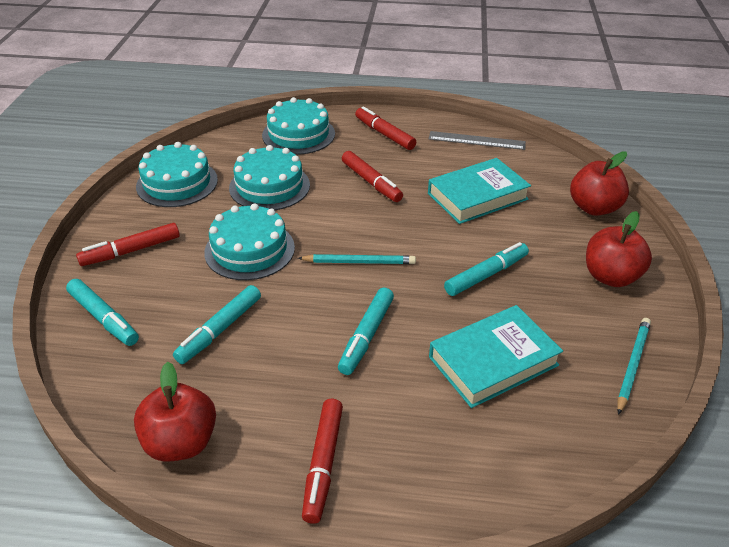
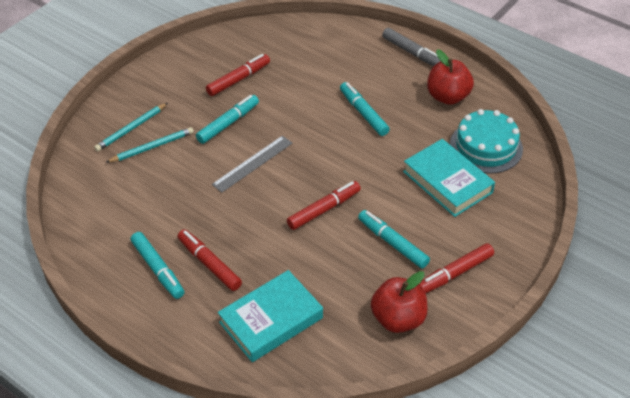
grey marker: 0 -> 1
red apple: 3 -> 2
turquoise cake: 4 -> 1

